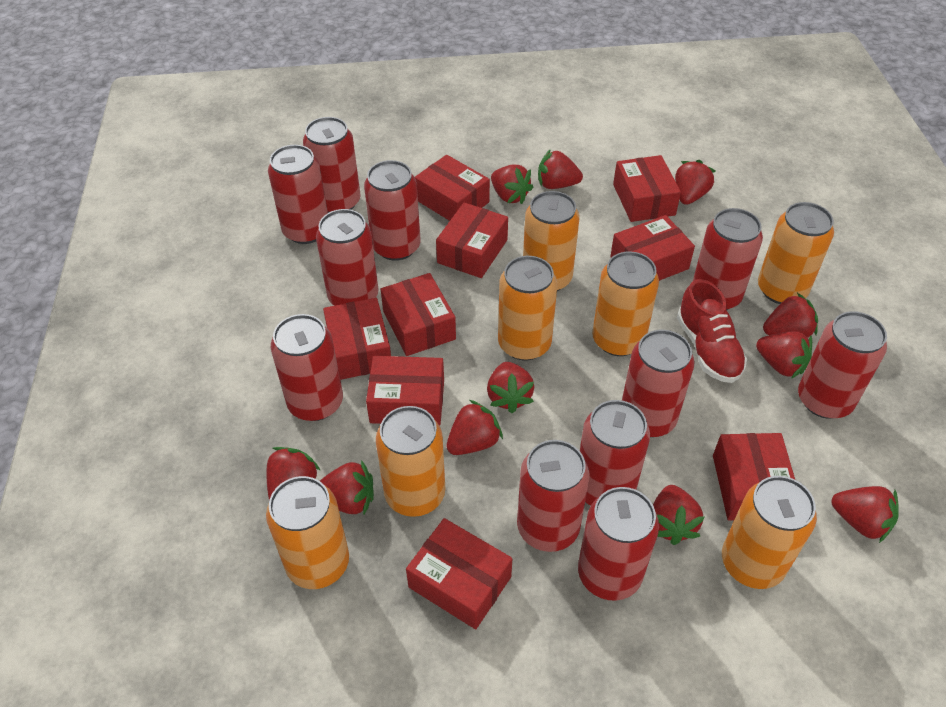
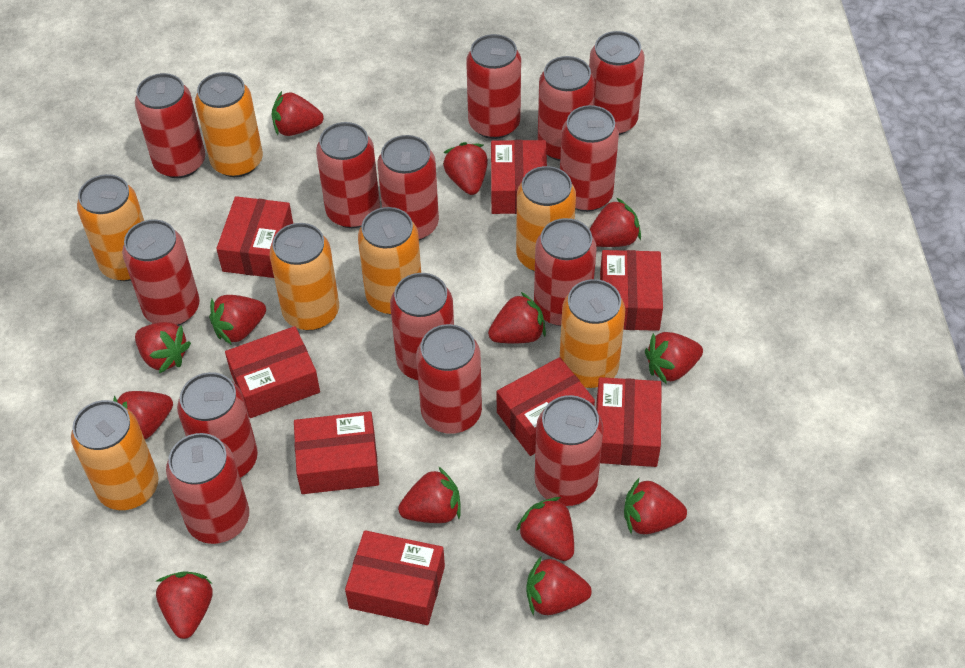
red box: 9 -> 8
red can: 11 -> 14
red shoe: 1 -> 0
red strawberry: 11 -> 13

